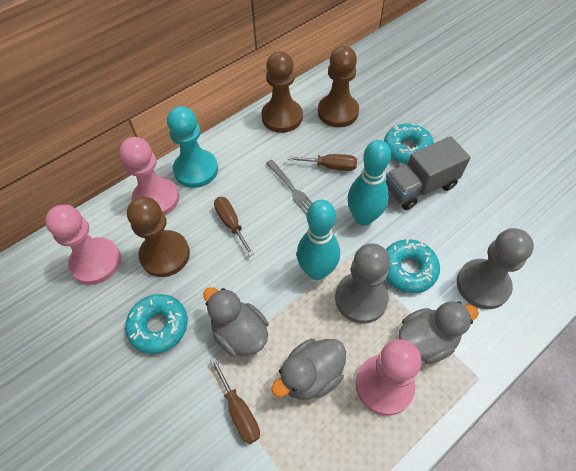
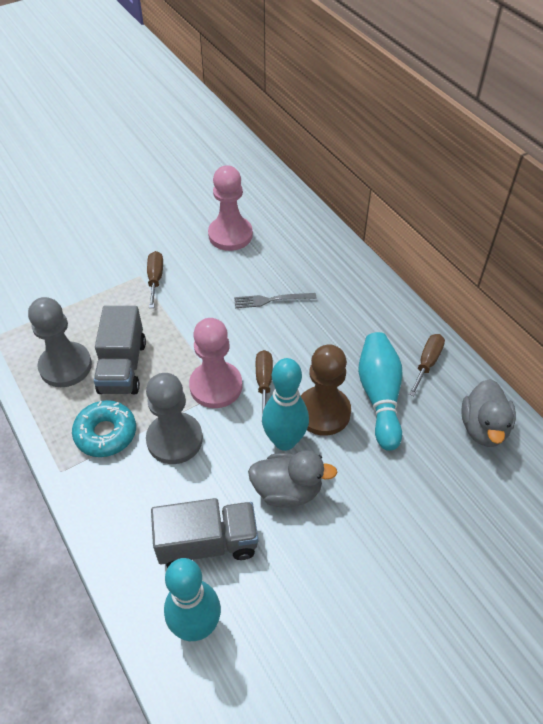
brown pawn: 3 -> 1
grey duck: 3 -> 2
grey truck: 1 -> 2
pink pawn: 3 -> 2
turquoise bowling pin: 2 -> 3
turquoise donut: 3 -> 1
turquoise pawn: 1 -> 0

